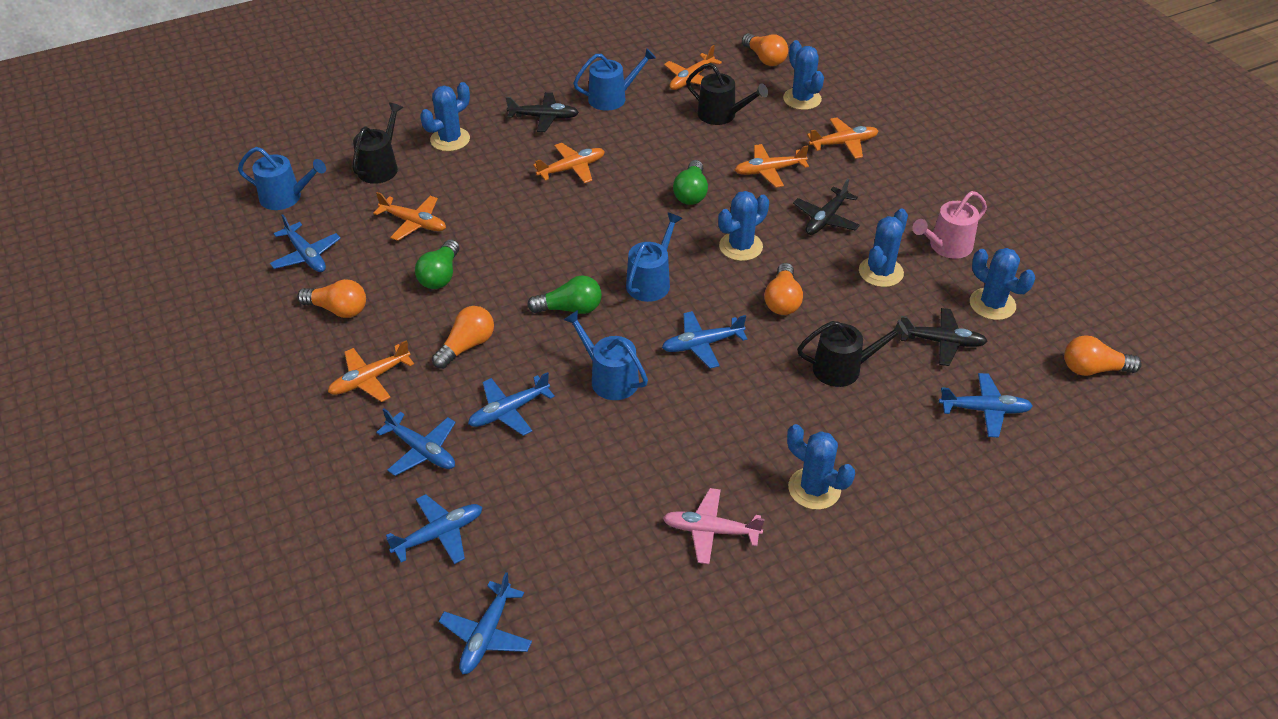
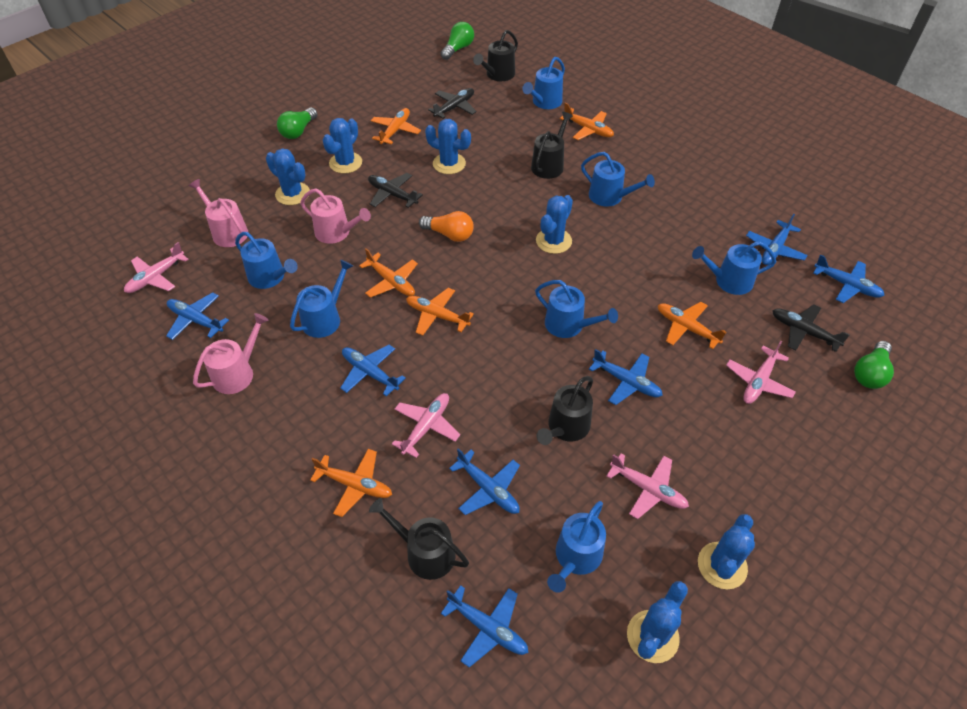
black watering can: 3 -> 4
blue watering can: 4 -> 7
orange light bulb: 5 -> 1
pink plane: 1 -> 4
pink watering can: 1 -> 3

